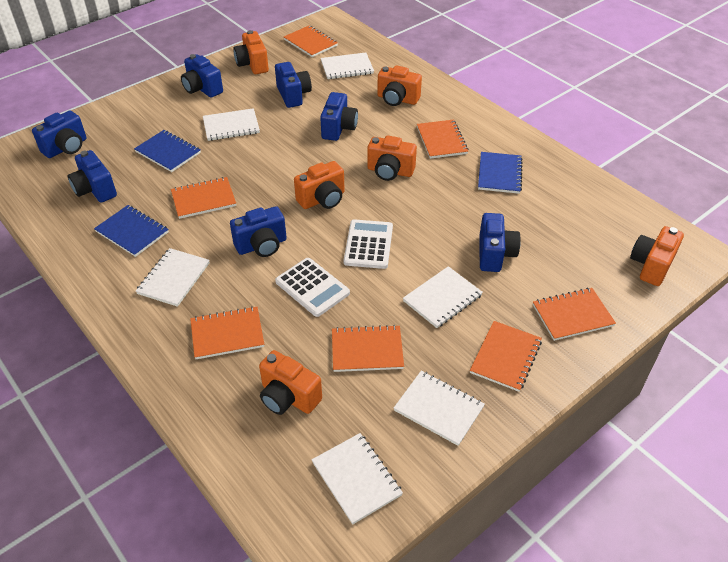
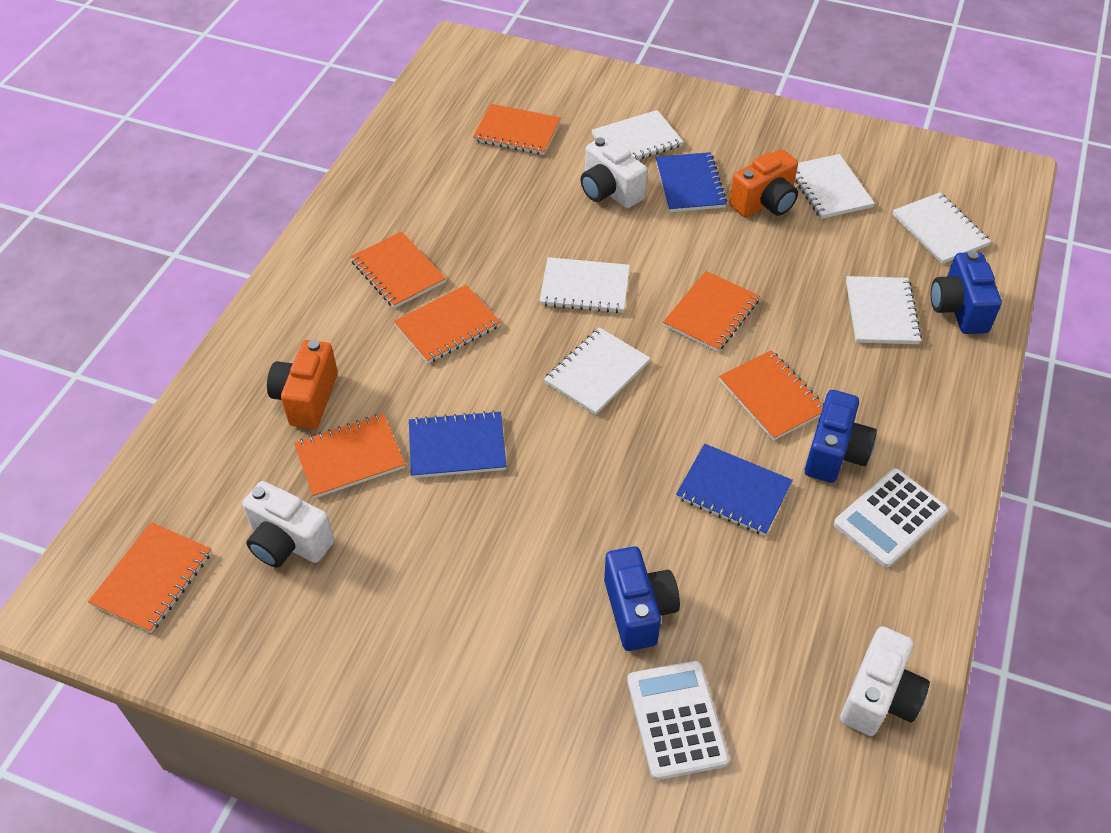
blue camera: 7 -> 3
orange camera: 6 -> 2
white camera: 0 -> 3

